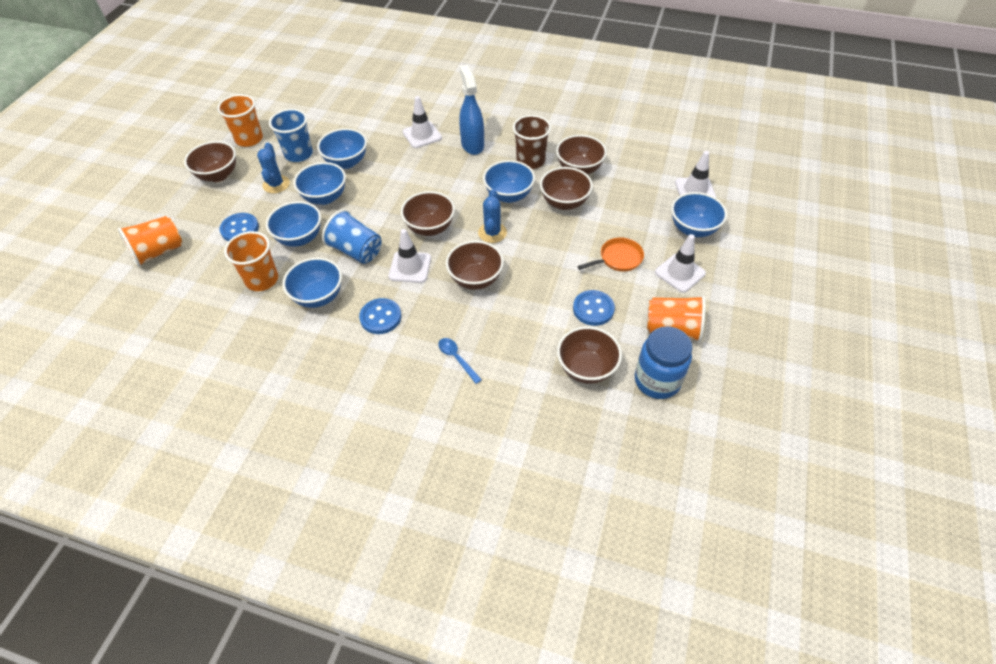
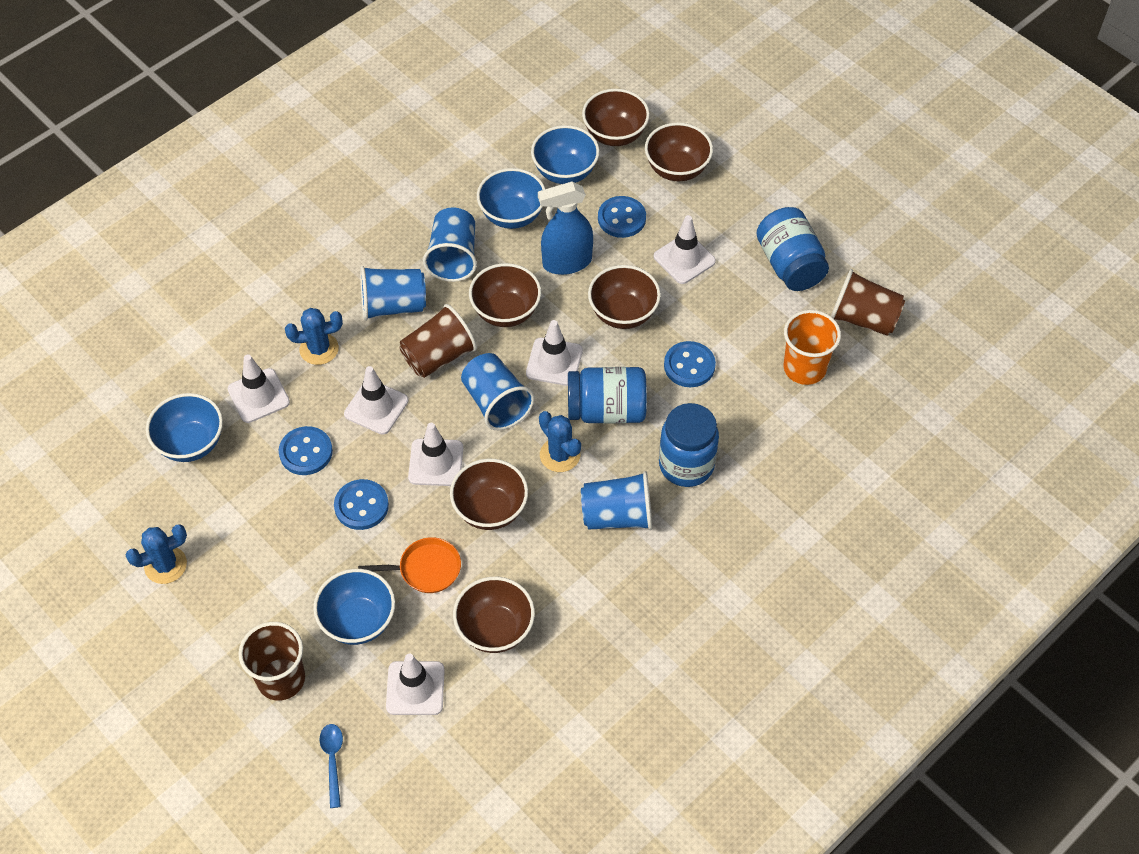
blue bowl: 6 -> 4
blue button: 3 -> 4
blue cactus: 2 -> 3
blue cup: 2 -> 4
blue jar: 1 -> 3
brown cup: 1 -> 3
orange cup: 4 -> 1
white traffic cone: 4 -> 6

